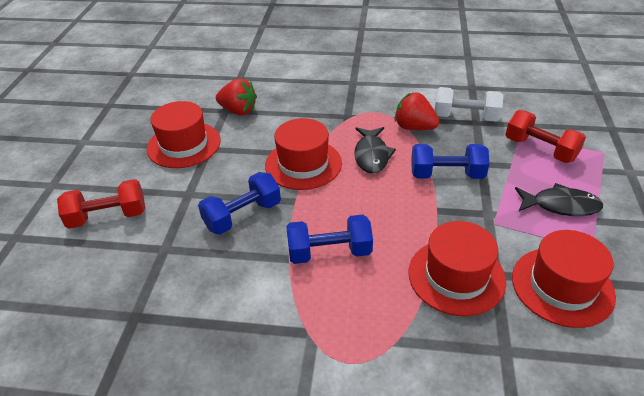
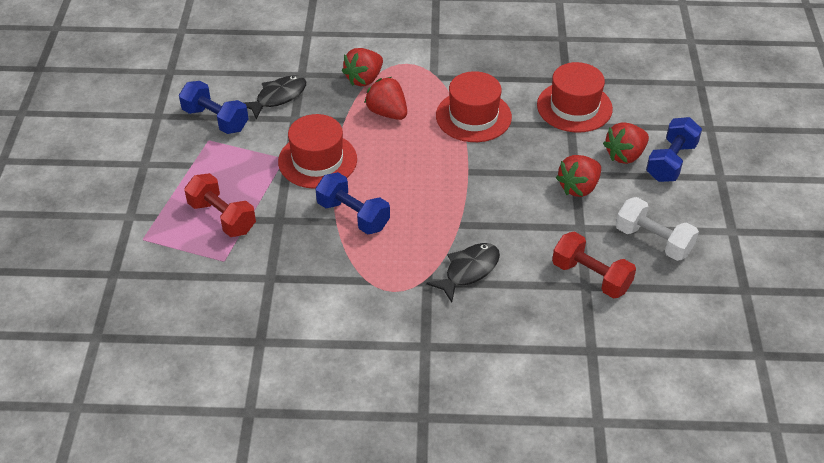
red hat: 4 -> 3
red strawberry: 2 -> 4

